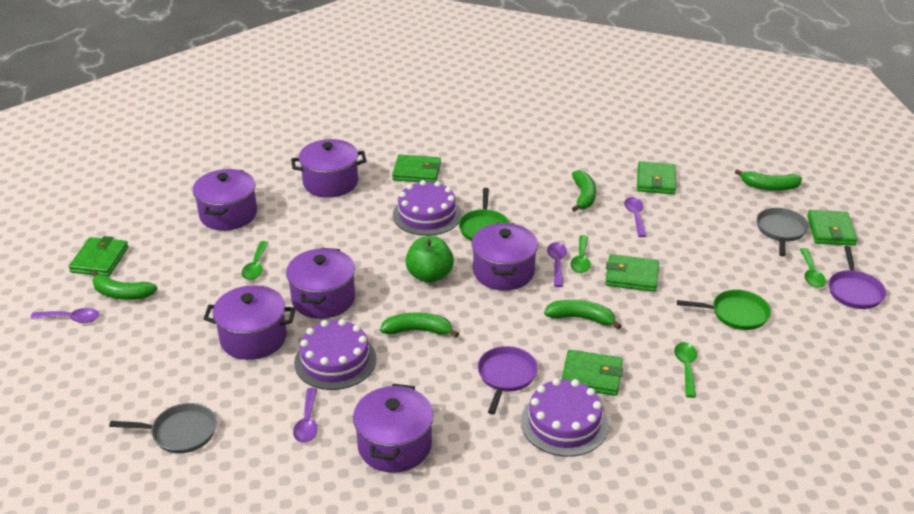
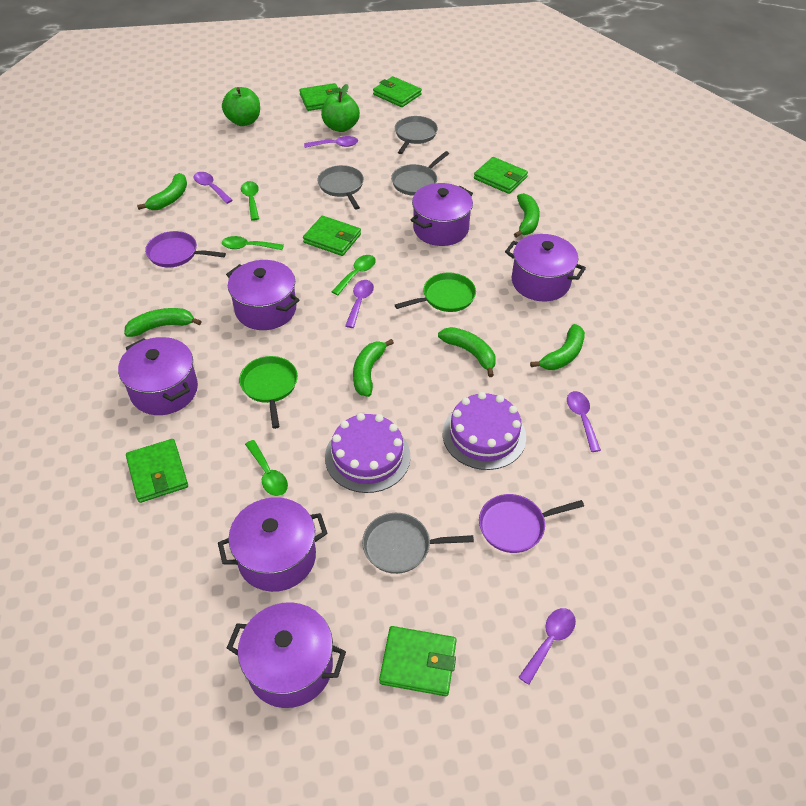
green apple: 1 -> 2
green banana: 5 -> 6
grey pan: 2 -> 4
purple cake: 3 -> 2
purple spoon: 4 -> 5

